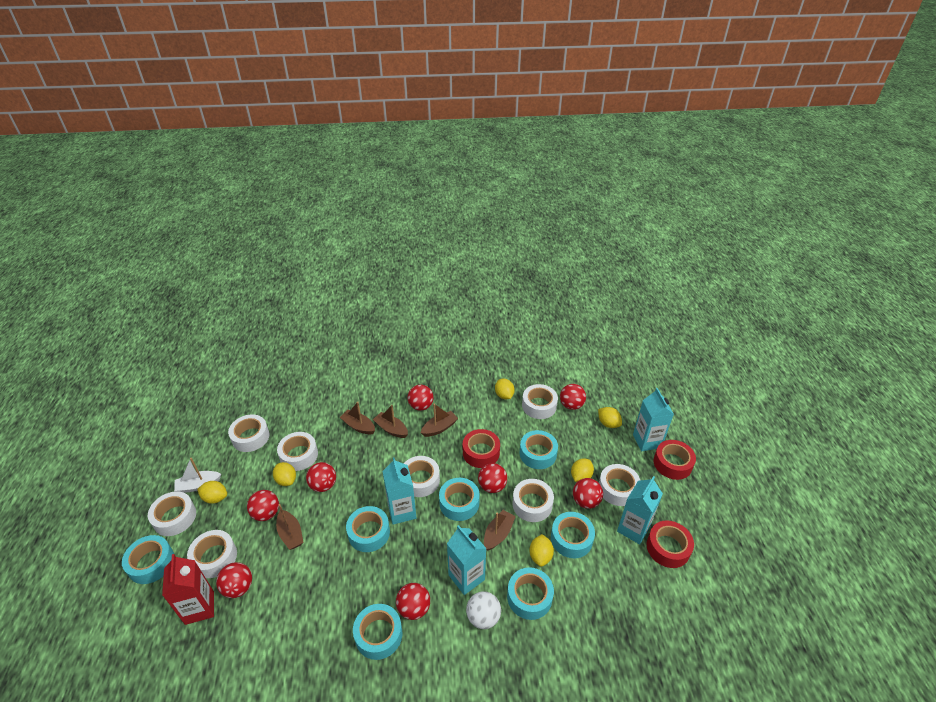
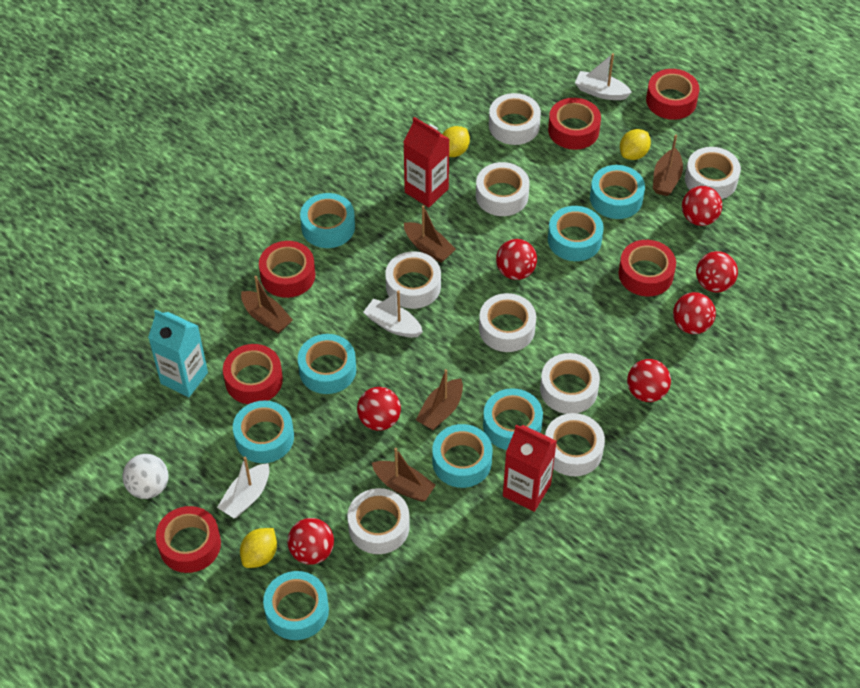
red ball: 8 -> 7
red carton: 1 -> 2
red tape: 3 -> 6
turquoise carton: 4 -> 1
turquoise tape: 7 -> 8
white boat: 1 -> 3
yellow lemon: 6 -> 3

